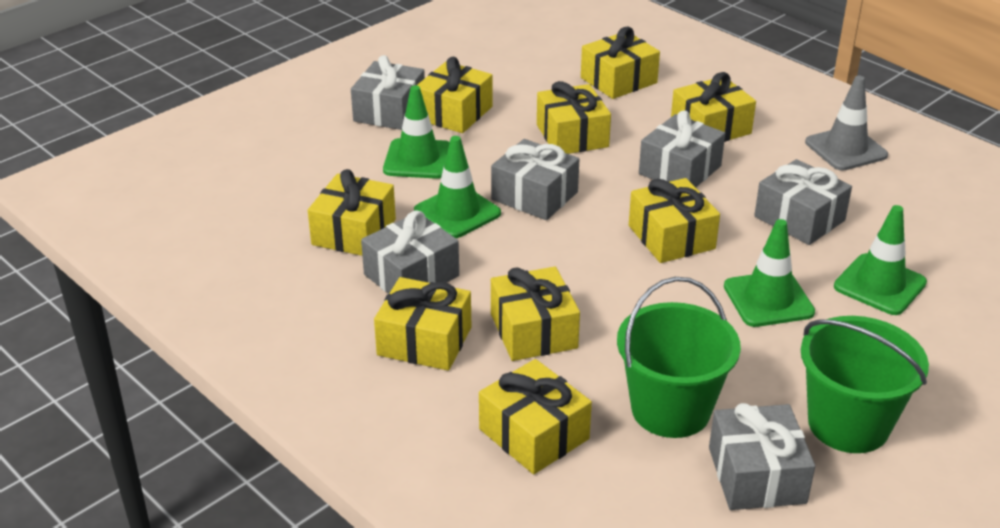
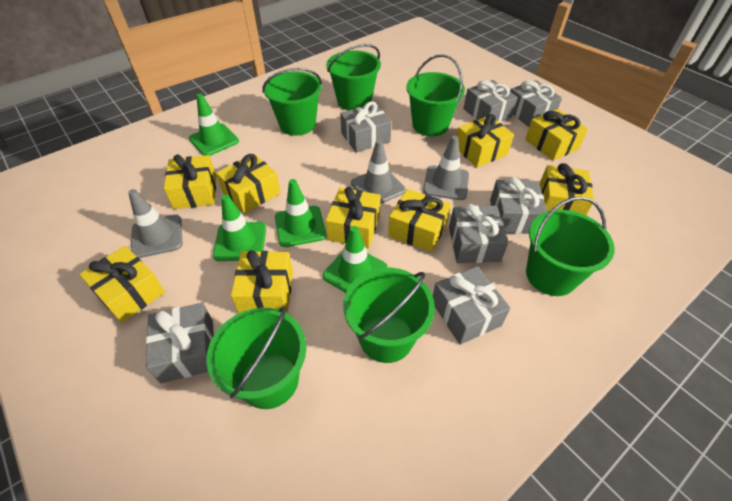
green bucket: 2 -> 6
grey gift: 6 -> 7
grey traffic cone: 1 -> 3

